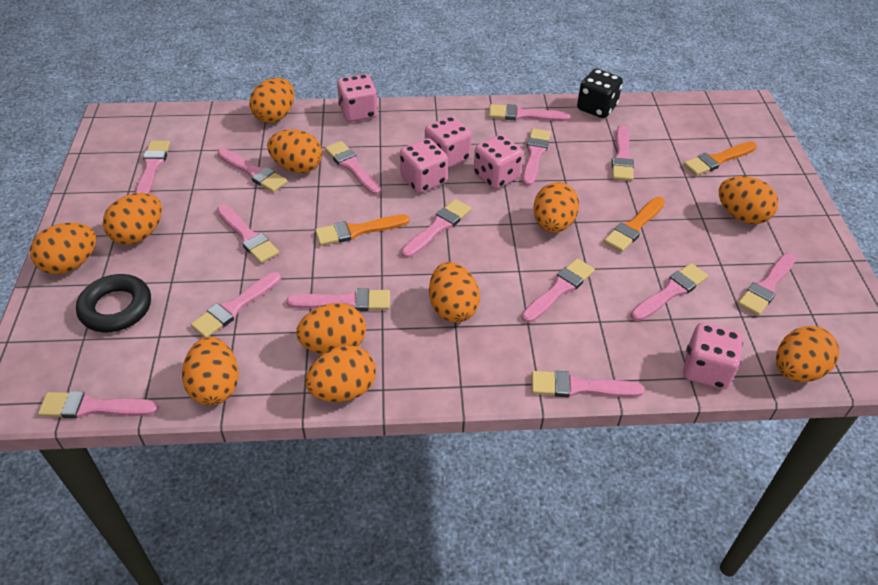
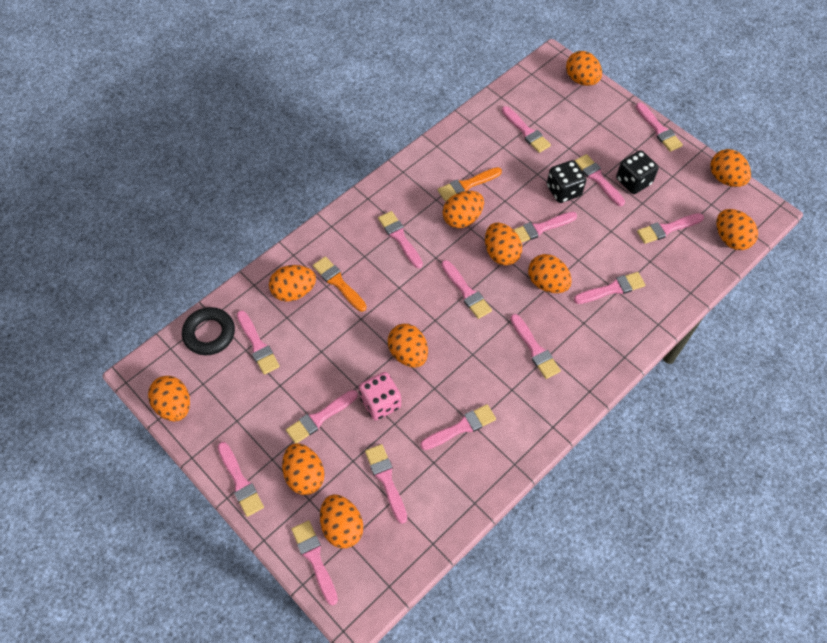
black dice: 1 -> 2
orange brush: 3 -> 2
pink dice: 5 -> 1

